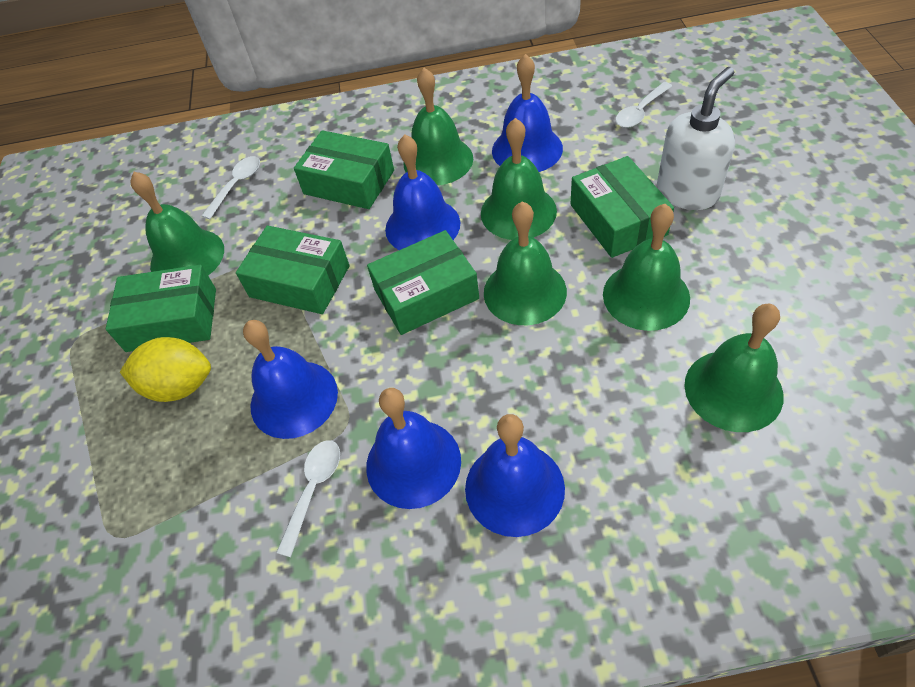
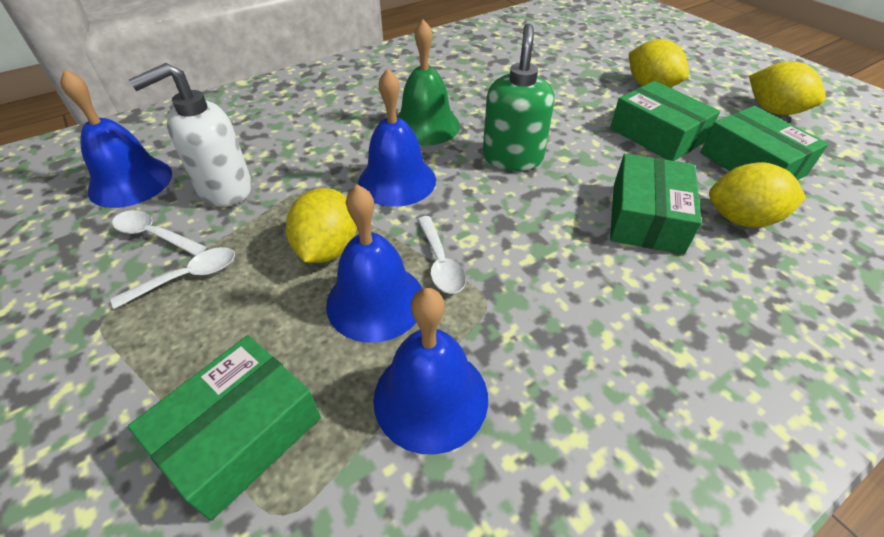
blue bell: 5 -> 4
green bell: 6 -> 1
green box: 5 -> 4
green soap dispenser: 0 -> 1
yellow lemon: 1 -> 4

